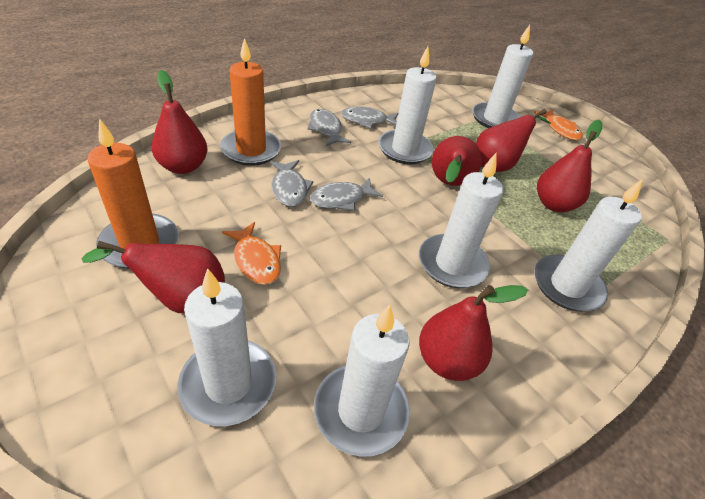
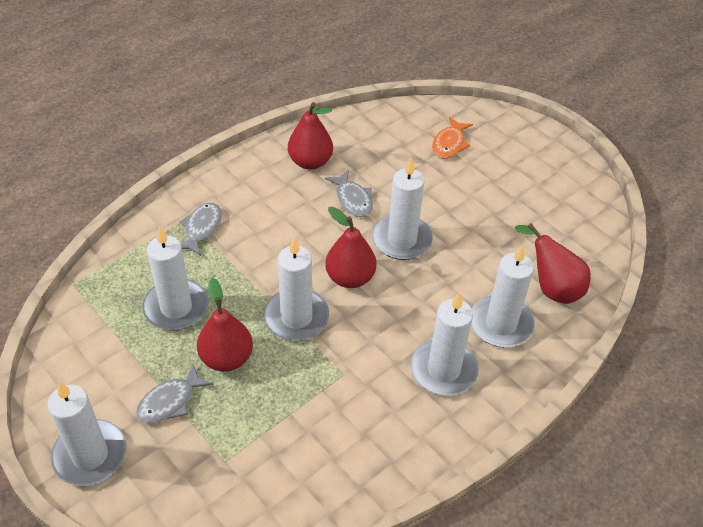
grey fish: 4 -> 3
orange candle: 2 -> 0
orange fish: 2 -> 1
red pear: 6 -> 4

